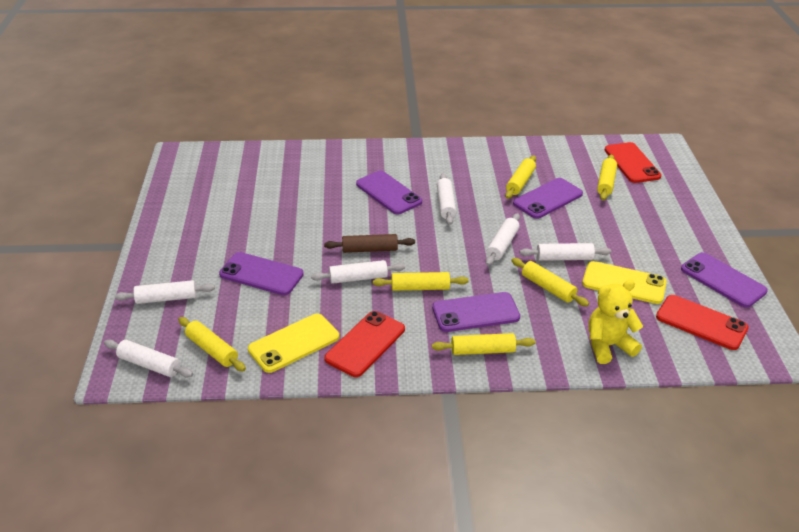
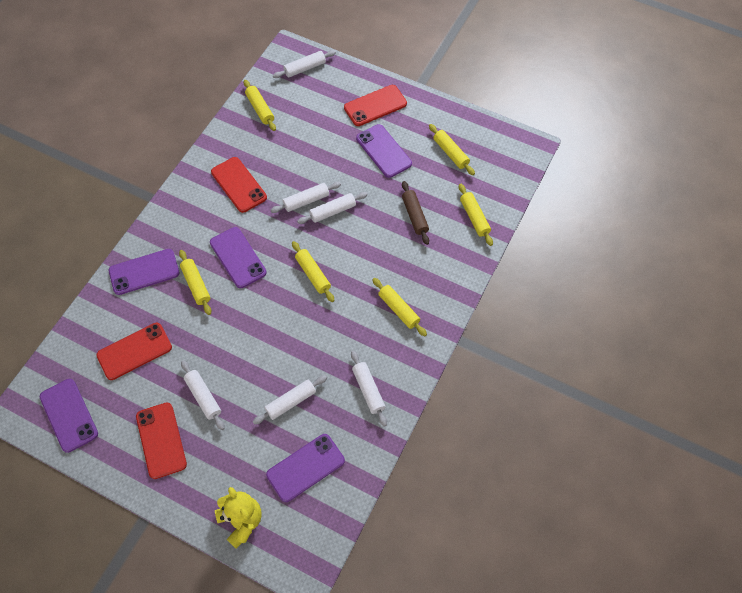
red phone: 3 -> 4
yellow phone: 2 -> 0

